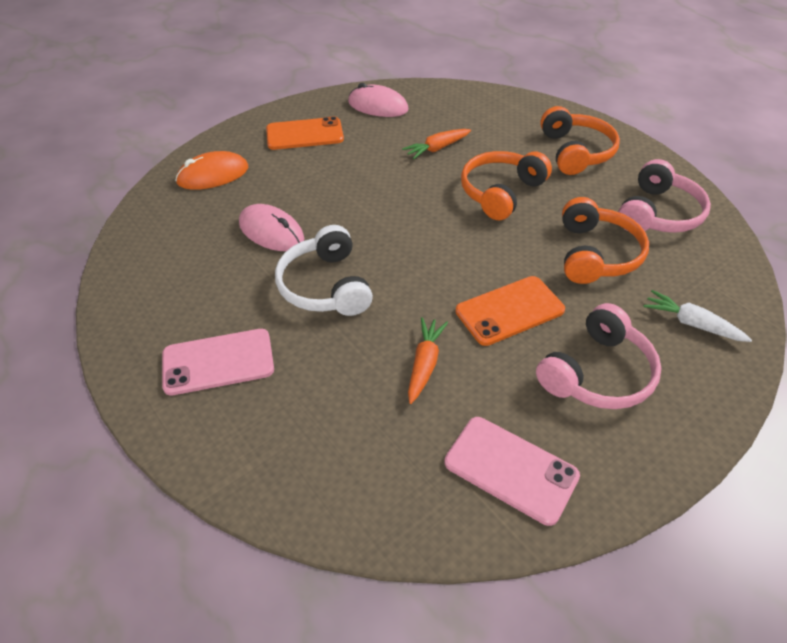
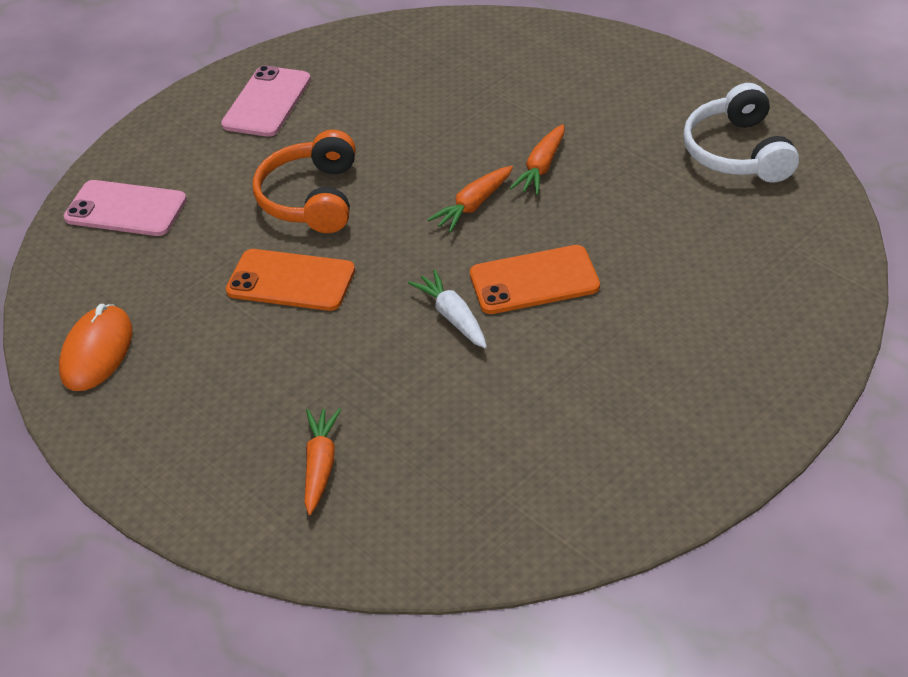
orange carrot: 2 -> 3
orange headphones: 3 -> 1
pink headphones: 2 -> 0
pink mouse: 2 -> 0

